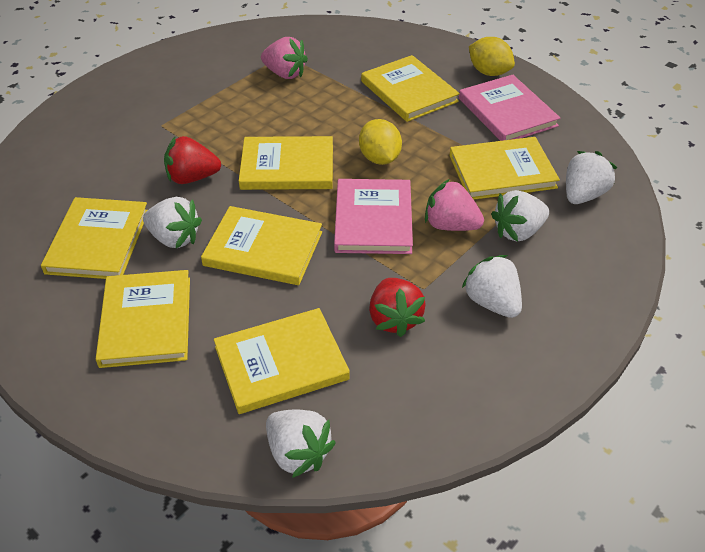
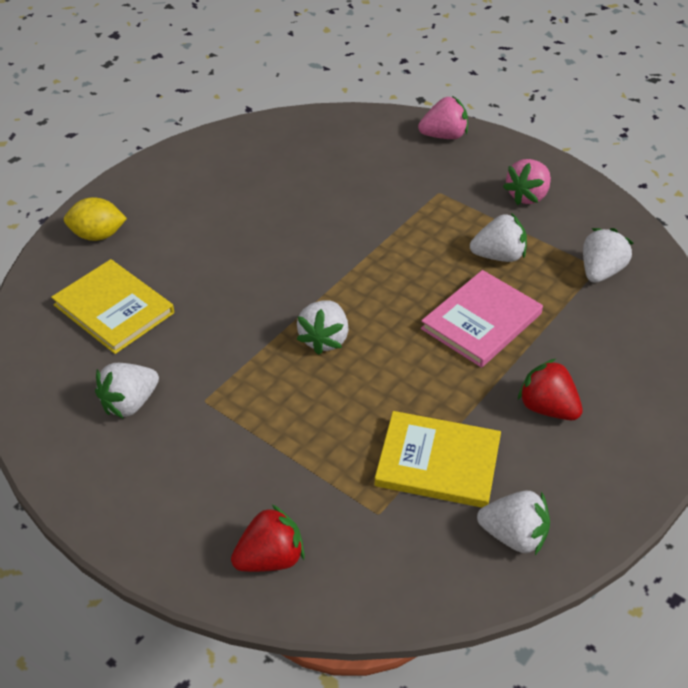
pink book: 2 -> 1
yellow book: 7 -> 2
yellow lemon: 2 -> 1

